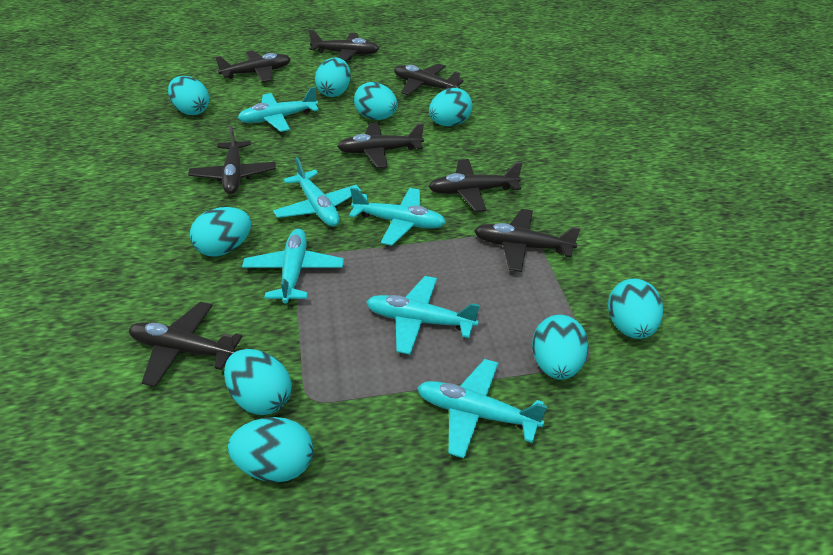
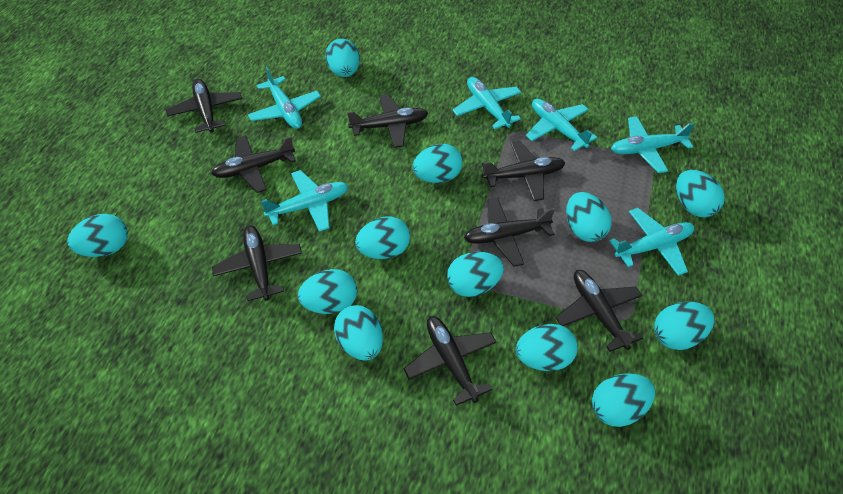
turquoise egg: 9 -> 12

